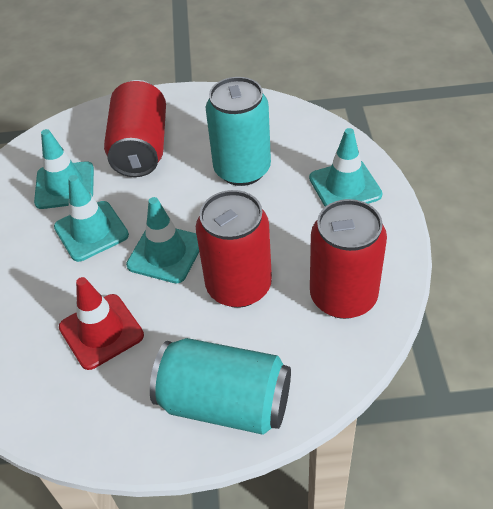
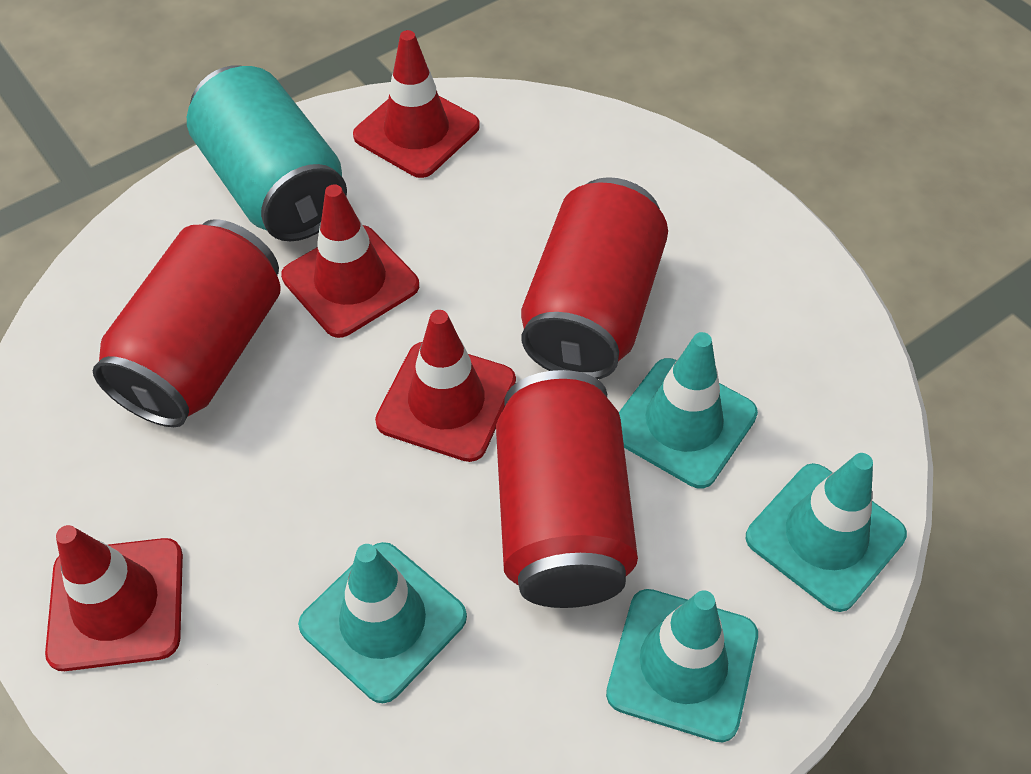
red traffic cone: 1 -> 4
turquoise can: 2 -> 1

